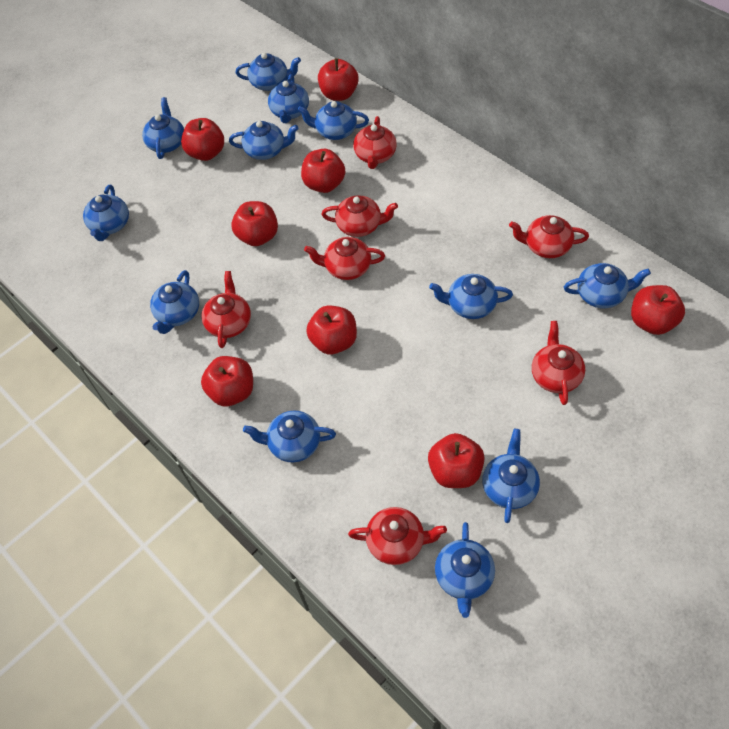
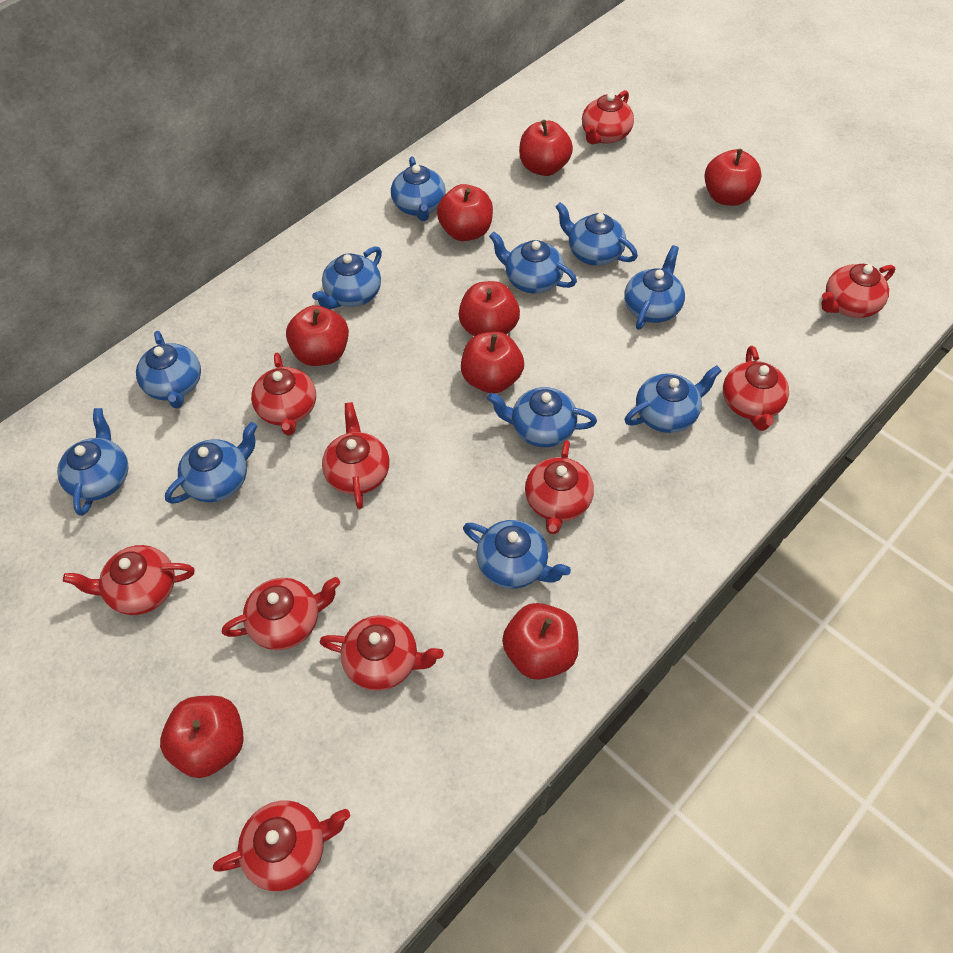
blue teapot: 12 -> 11
red teapot: 7 -> 10

